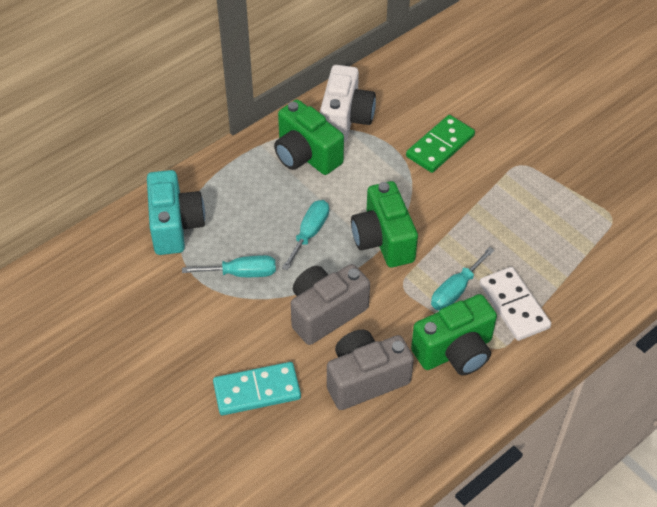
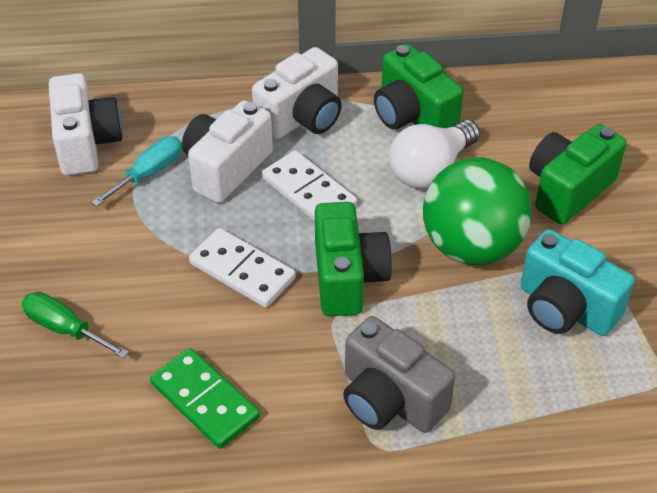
green ball: 0 -> 1
green screwdriver: 0 -> 1
grey camera: 2 -> 1
turquoise domino: 1 -> 0
turquoise screwdriver: 3 -> 1
white camera: 1 -> 3
white domino: 1 -> 2
white light bulb: 0 -> 1

